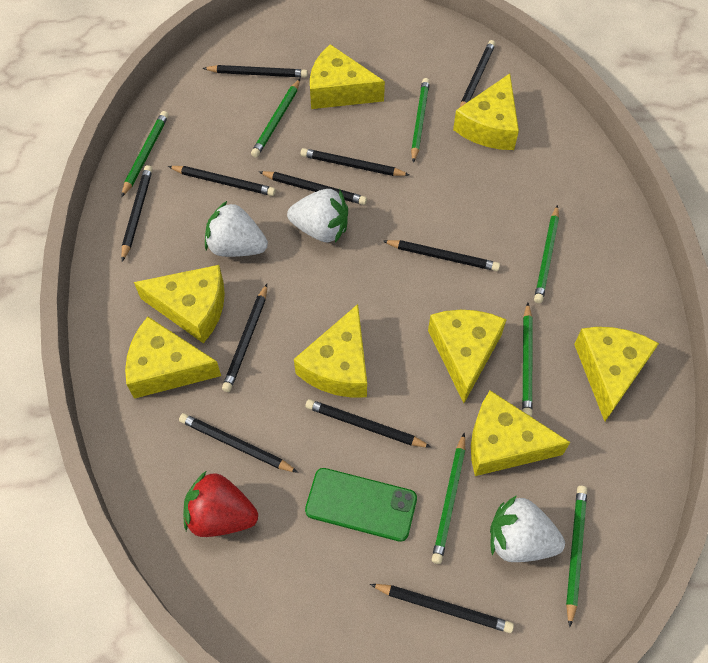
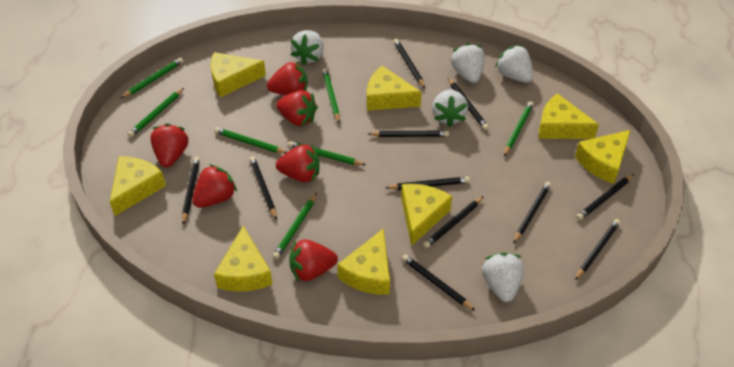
green phone: 1 -> 0
red strawberry: 1 -> 6
white strawberry: 3 -> 5

